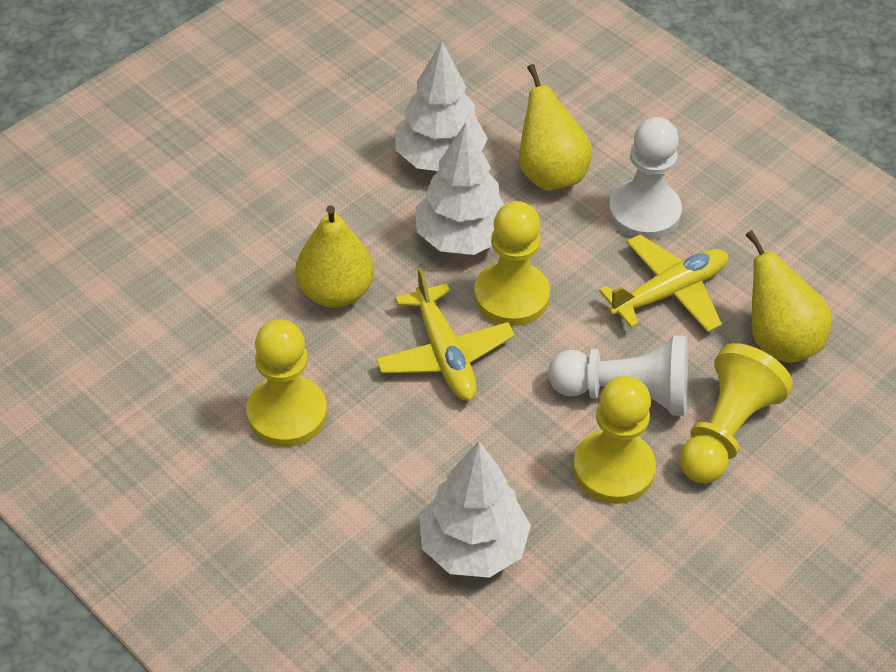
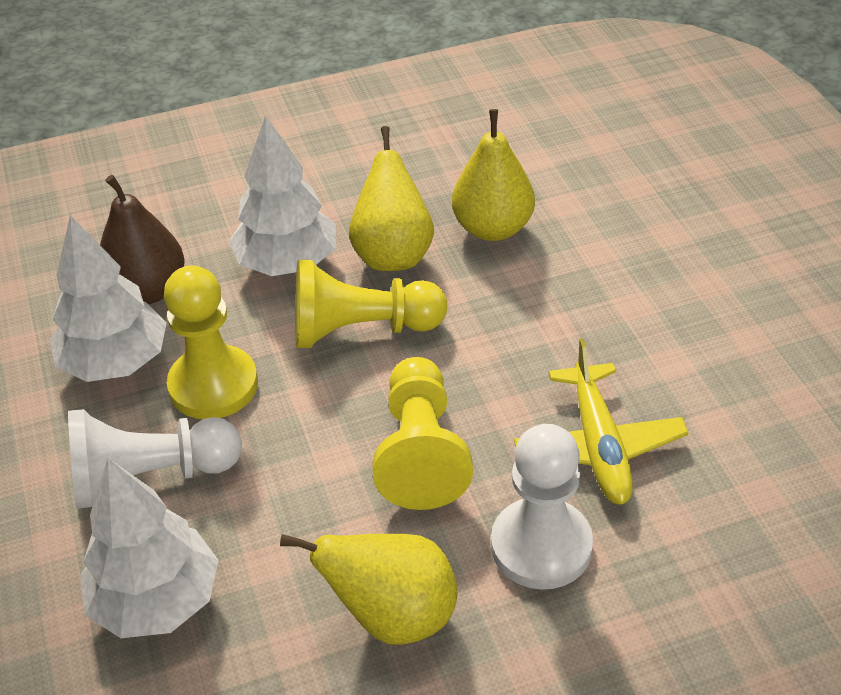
brown pear: 0 -> 1
yellow pawn: 4 -> 3
yellow plane: 2 -> 1

